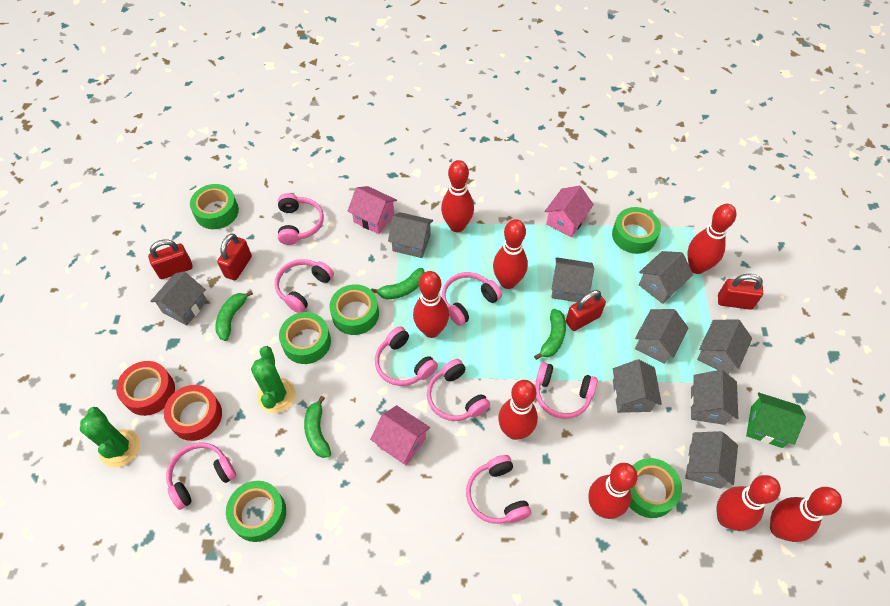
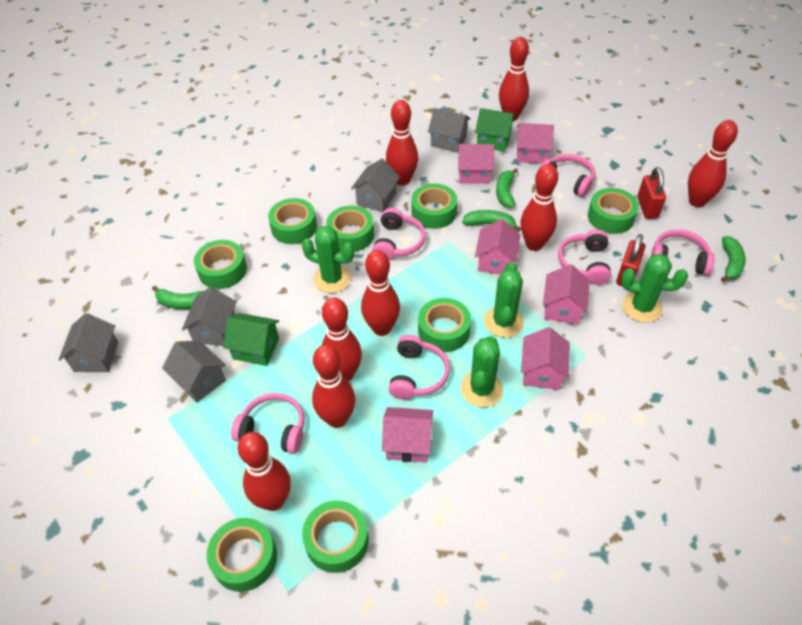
green cactus: 2 -> 4
green house: 1 -> 2
green tape: 6 -> 8
grey house: 9 -> 5
pink headphones: 8 -> 6
pink house: 3 -> 6
red padlock: 4 -> 2
red tape: 2 -> 0

